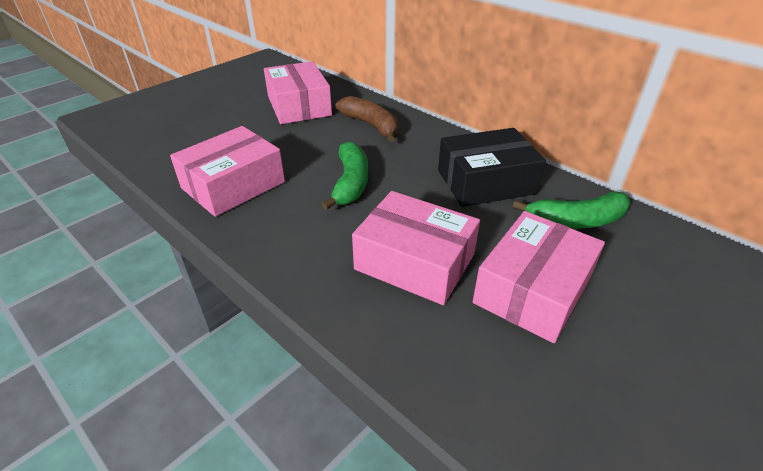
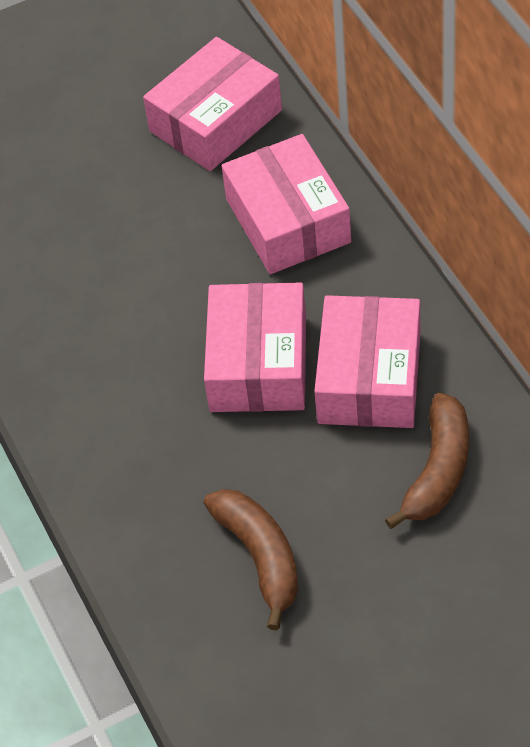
black box: 1 -> 0
brown banana: 1 -> 2
green banana: 2 -> 0

